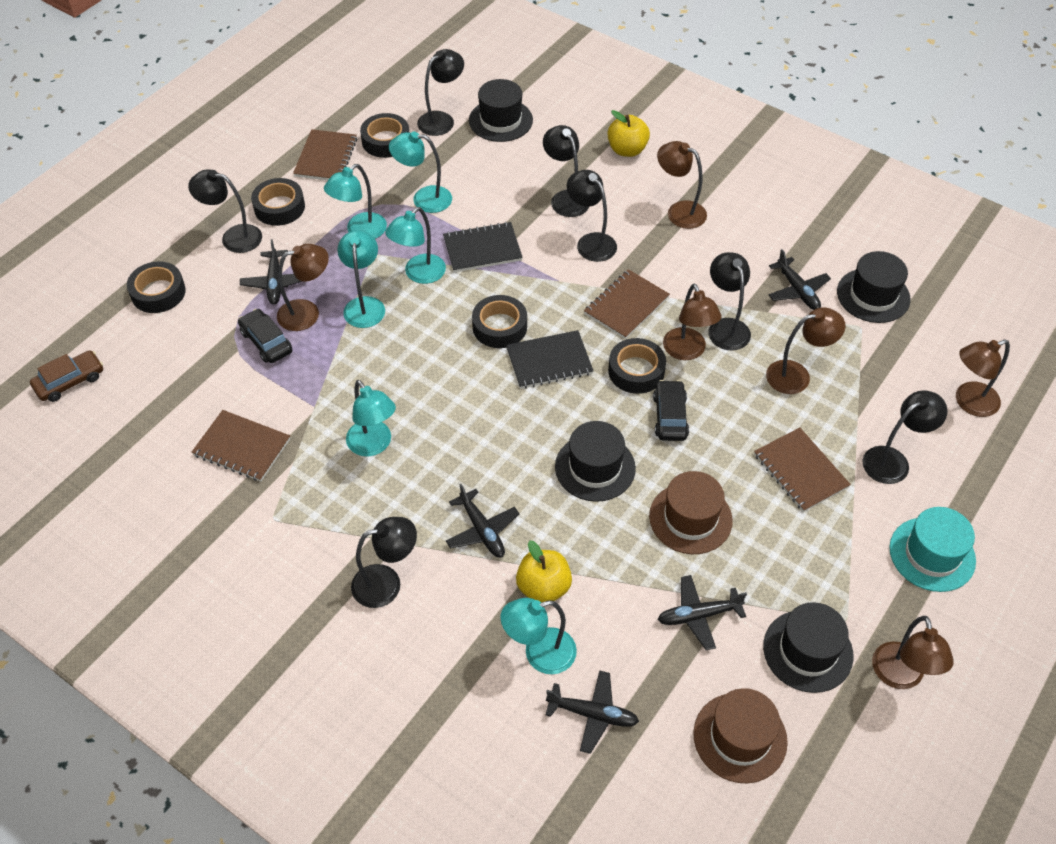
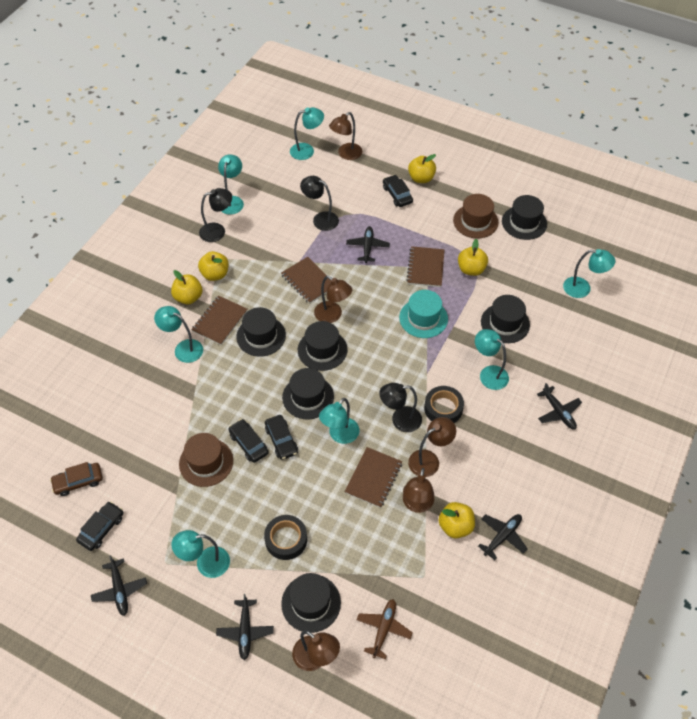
black car: 2 -> 4
black hat: 4 -> 6
black lamp: 7 -> 3
black notebook: 2 -> 0
black tape: 5 -> 2
brown lamp: 6 -> 5
brown plane: 0 -> 1
turquoise lamp: 6 -> 7
yellow apple: 2 -> 5

